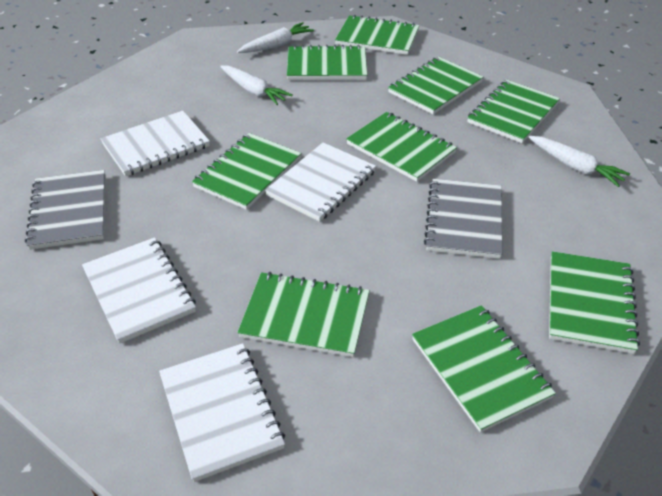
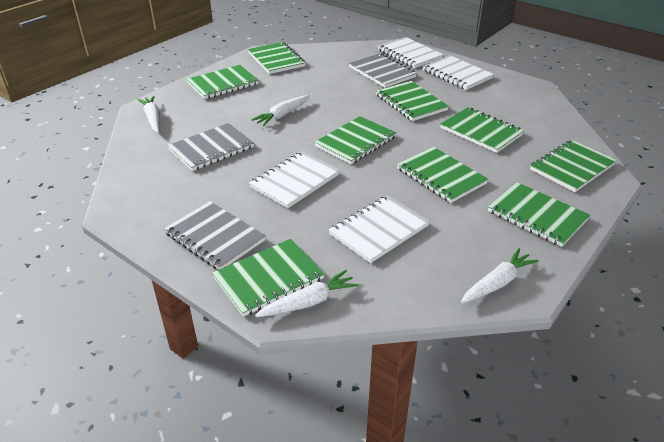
grey notebook: 2 -> 3
white carrot: 3 -> 4

